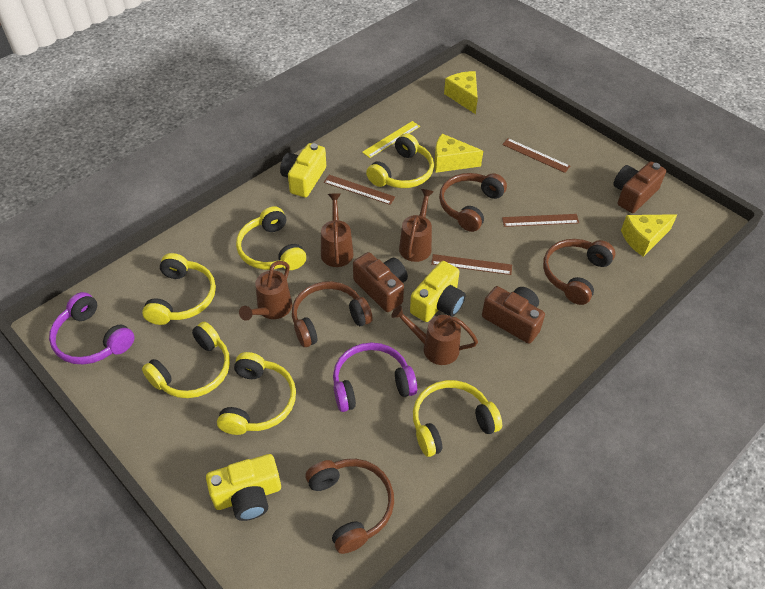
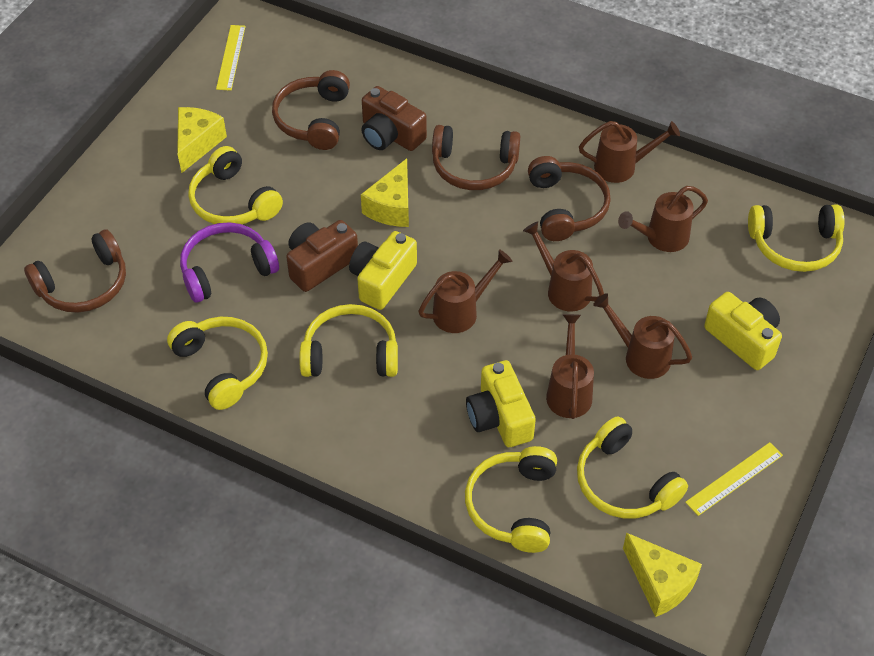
brown camera: 3 -> 2
brown ruler: 4 -> 0
brown watering can: 4 -> 6
purple headphones: 2 -> 1
yellow ruler: 1 -> 2

